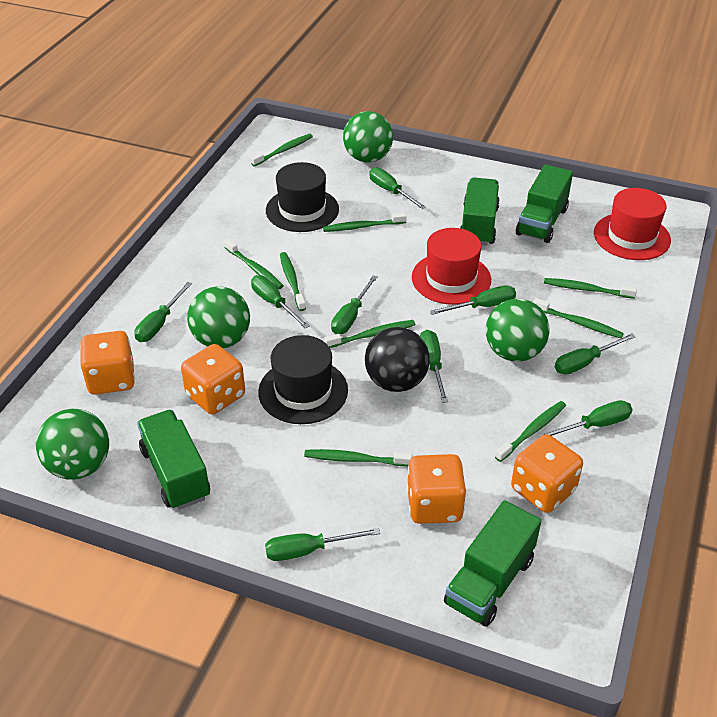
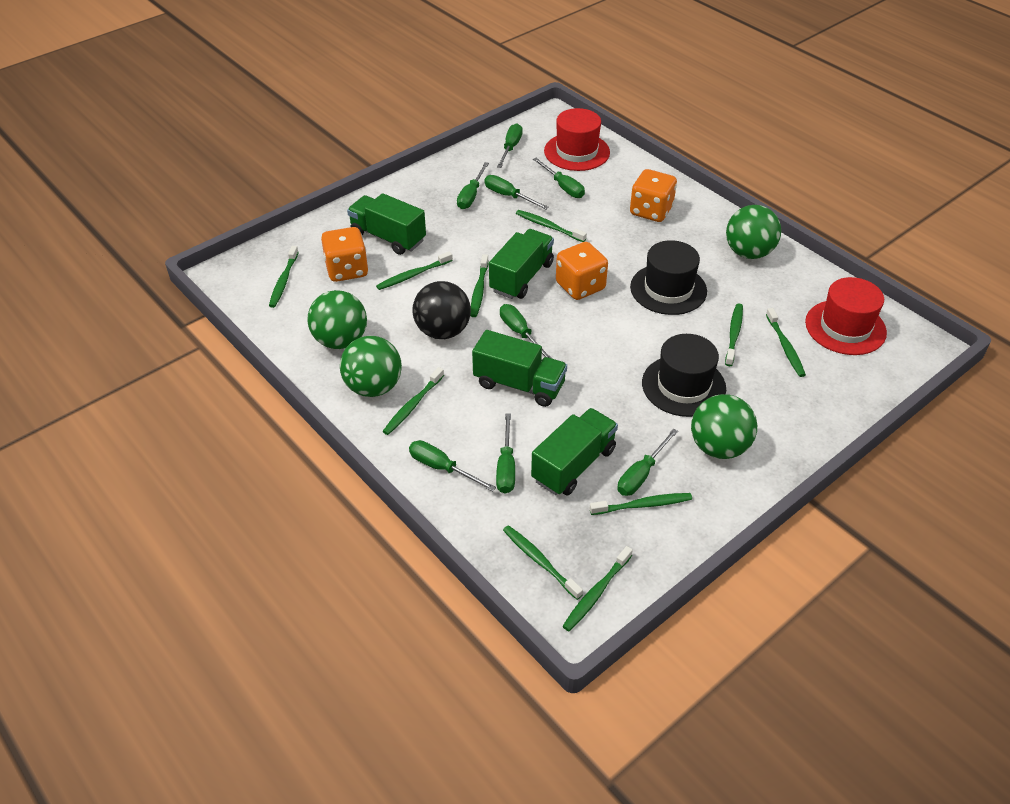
green screwdriver: 9 -> 8
green toothbrush: 9 -> 10
orange dice: 4 -> 3

